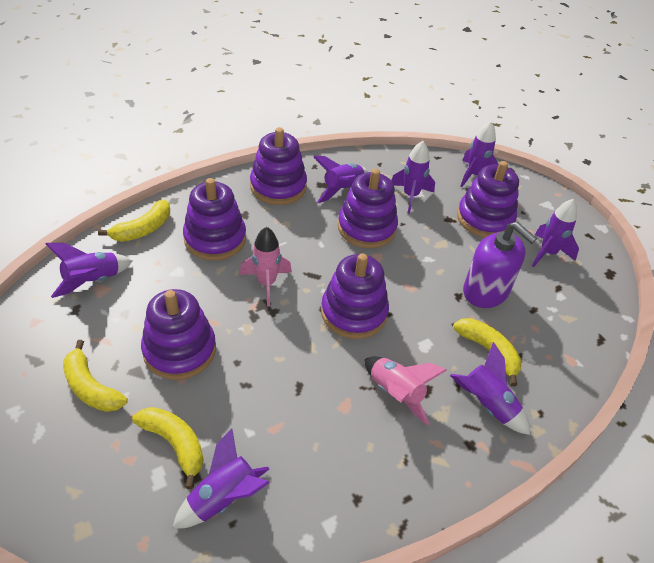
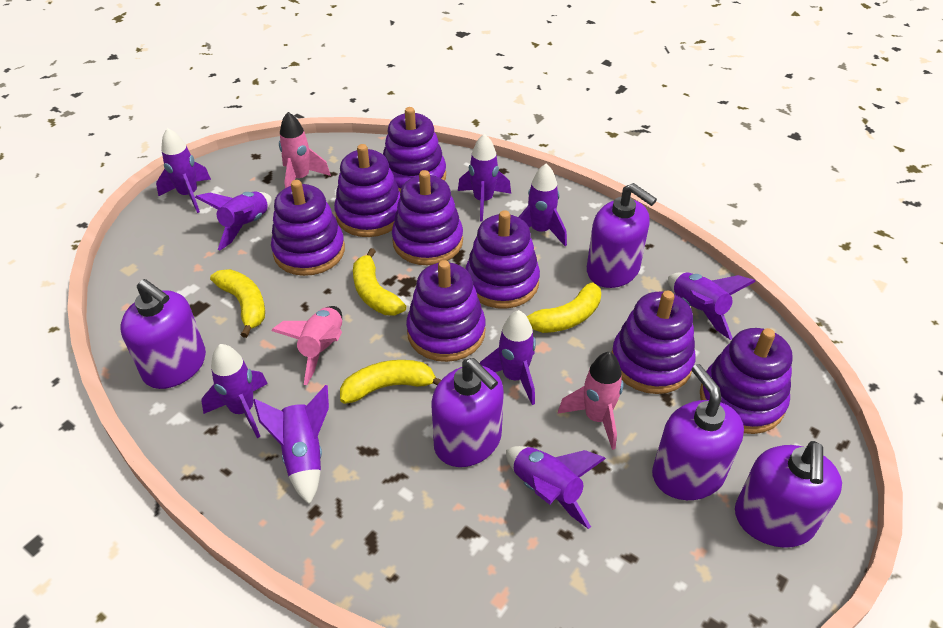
pink rocket: 2 -> 3
purple rocket: 7 -> 9
purple soap dispenser: 1 -> 5
purple stacking toy: 6 -> 8

